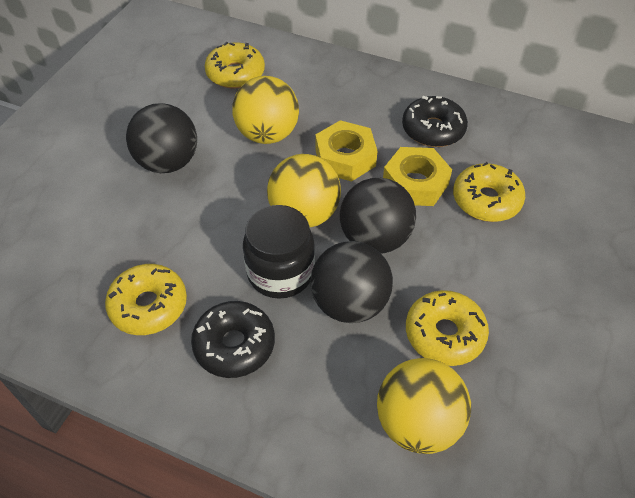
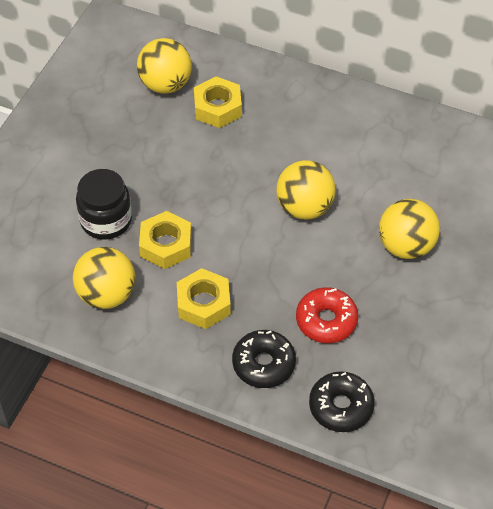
black ball: 3 -> 0
red donut: 0 -> 1
yellow ball: 3 -> 4
yellow donut: 4 -> 0
yellow nut: 2 -> 3

